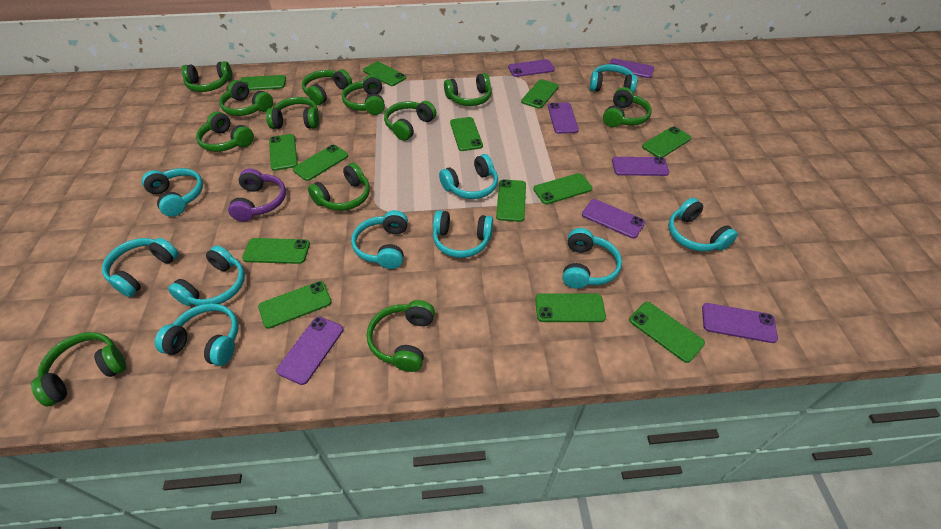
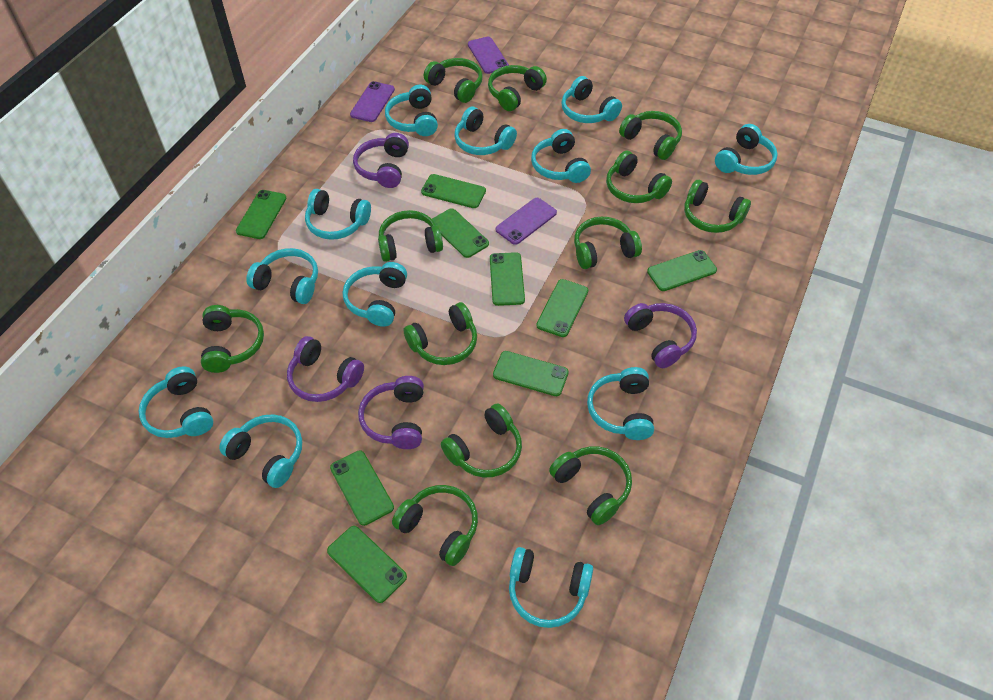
green phone: 13 -> 9
purple headphones: 1 -> 4
purple phone: 7 -> 3
turquoise headphones: 10 -> 12

